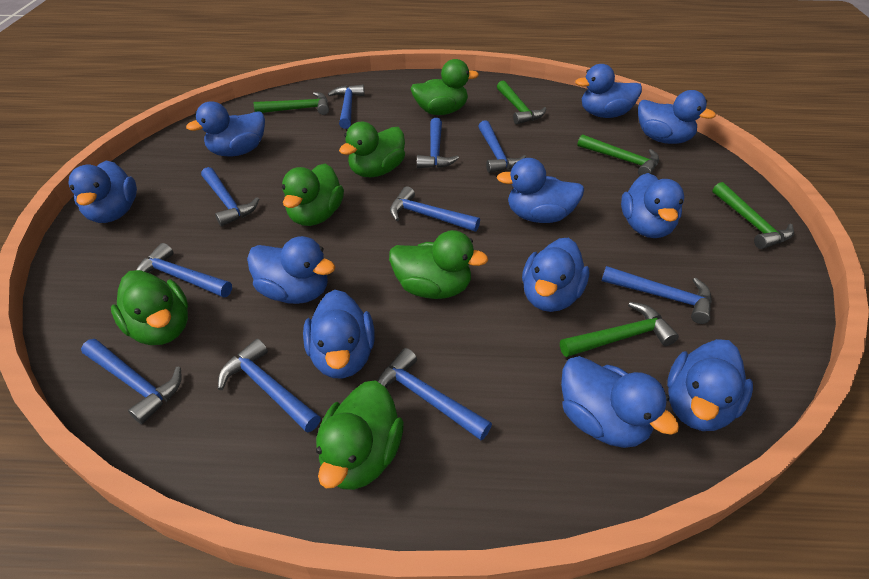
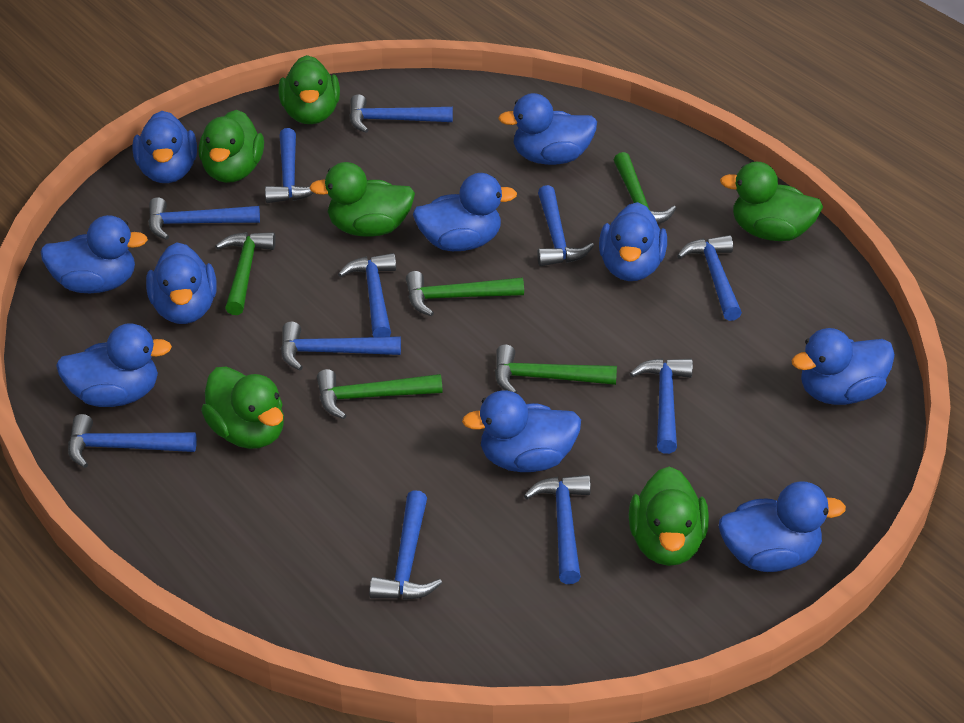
blue duck: 11 -> 10
blue hammer: 10 -> 11

